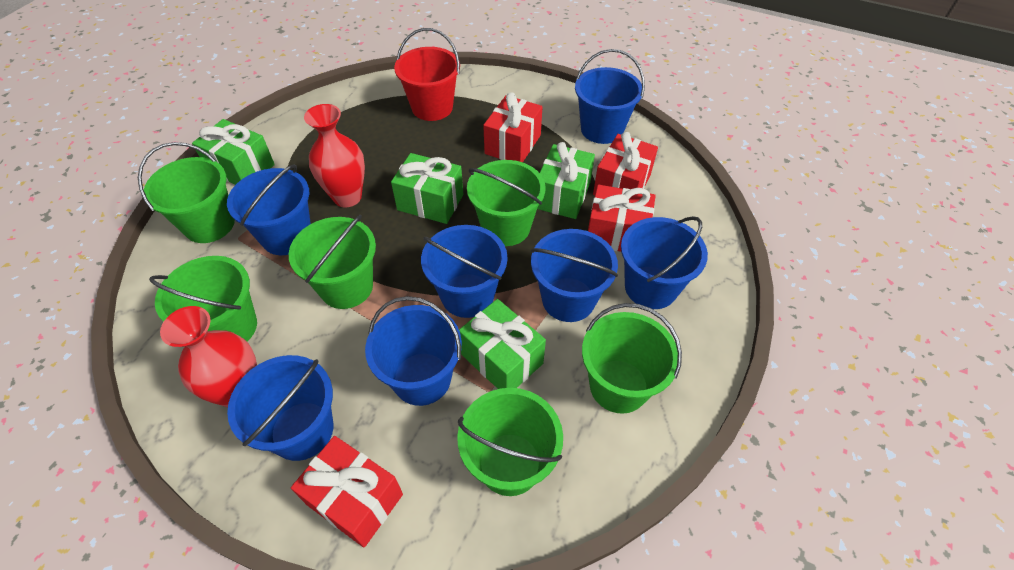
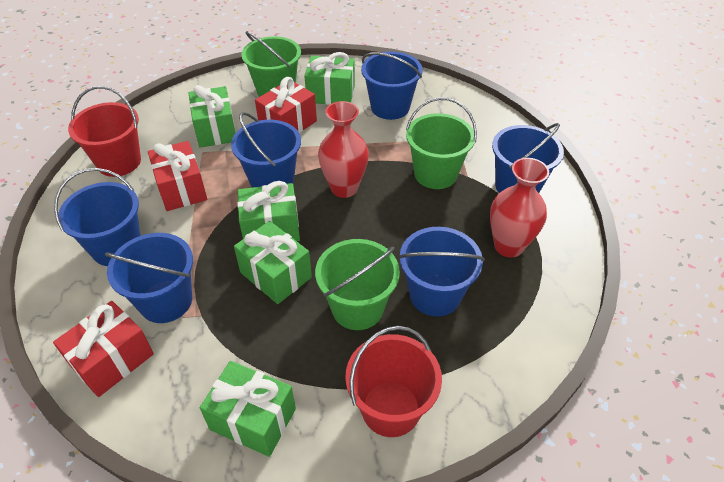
blue bucket: 7 -> 6
green bucket: 6 -> 3
green gift: 4 -> 5
red bucket: 1 -> 2
red gift: 4 -> 3

